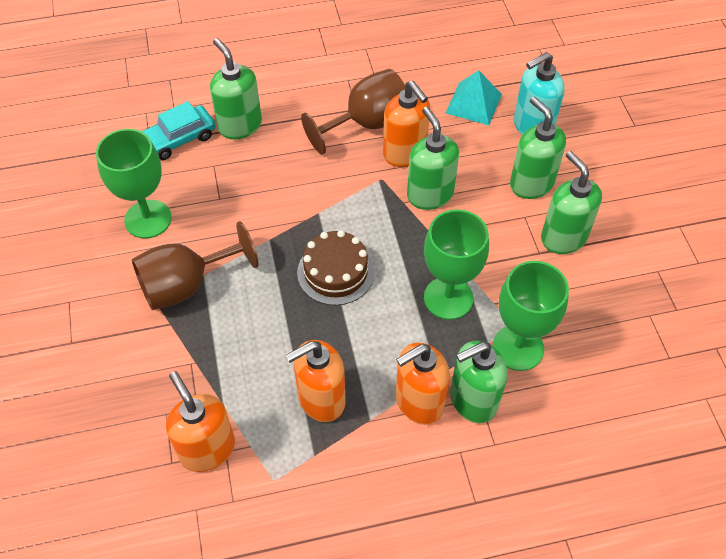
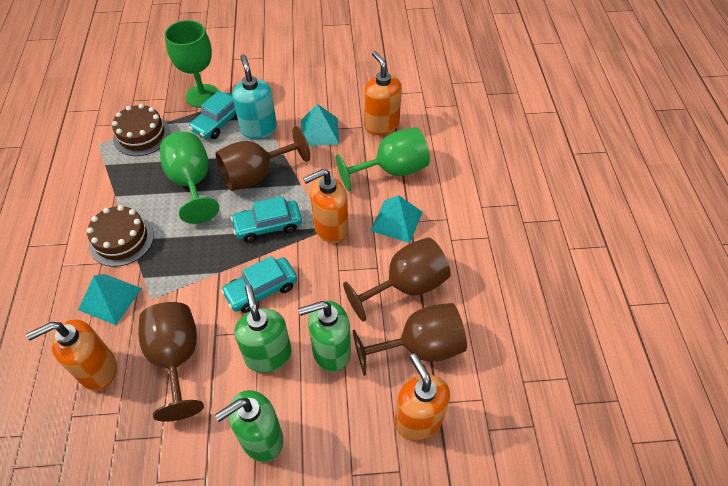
brown cake: 1 -> 2
brown goblet: 2 -> 4
green soap dispenser: 5 -> 3
turquoise car: 1 -> 3
turquoise pyramid: 1 -> 3

